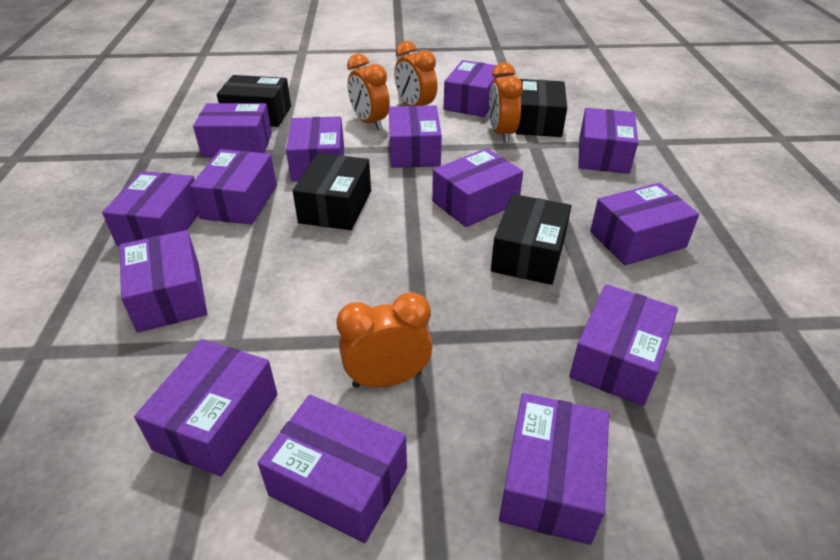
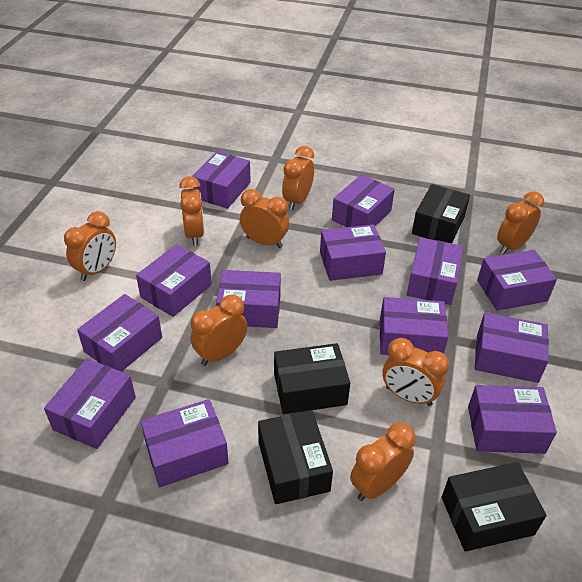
orange clock: 4 -> 8
purple box: 14 -> 13

